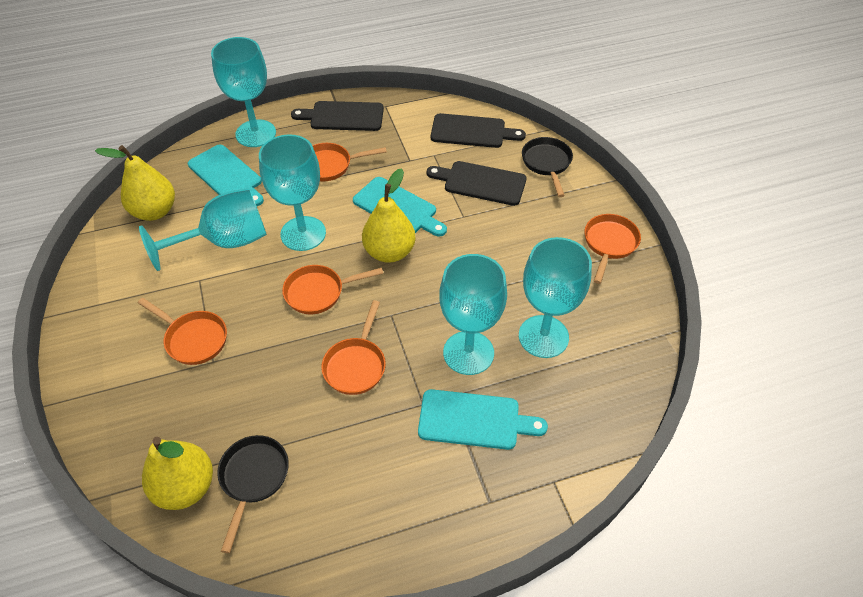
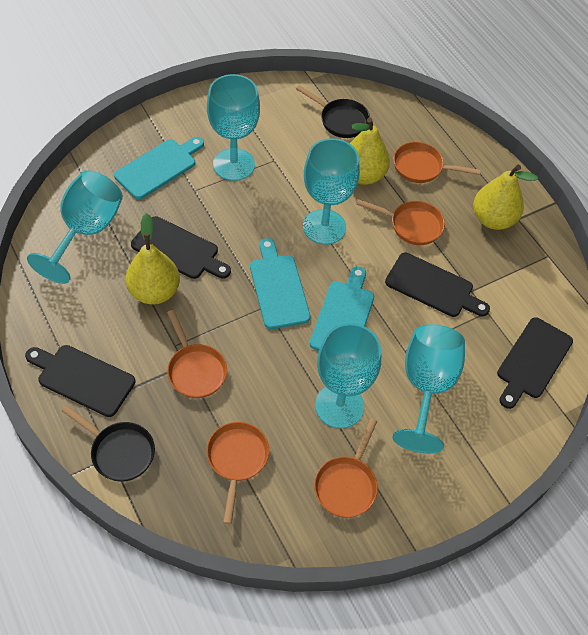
black cutting board: 3 -> 4

